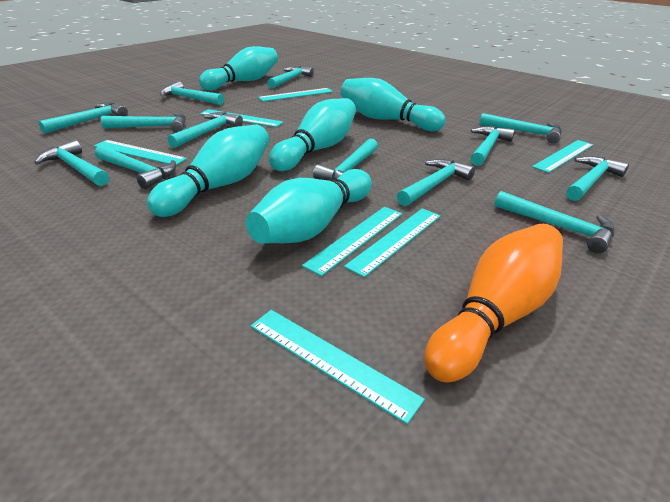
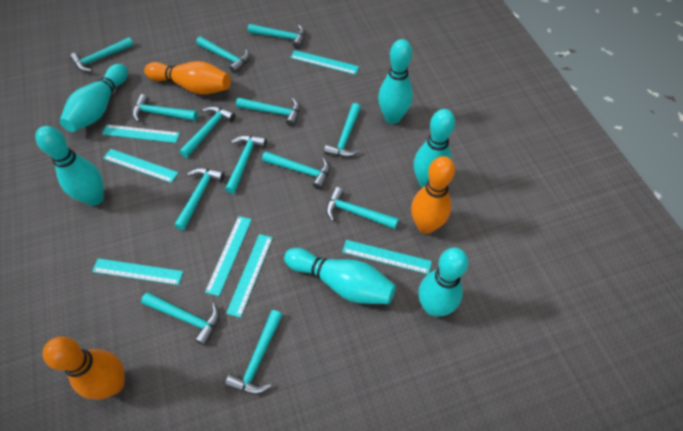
orange bowling pin: 1 -> 3
turquoise bowling pin: 5 -> 6

